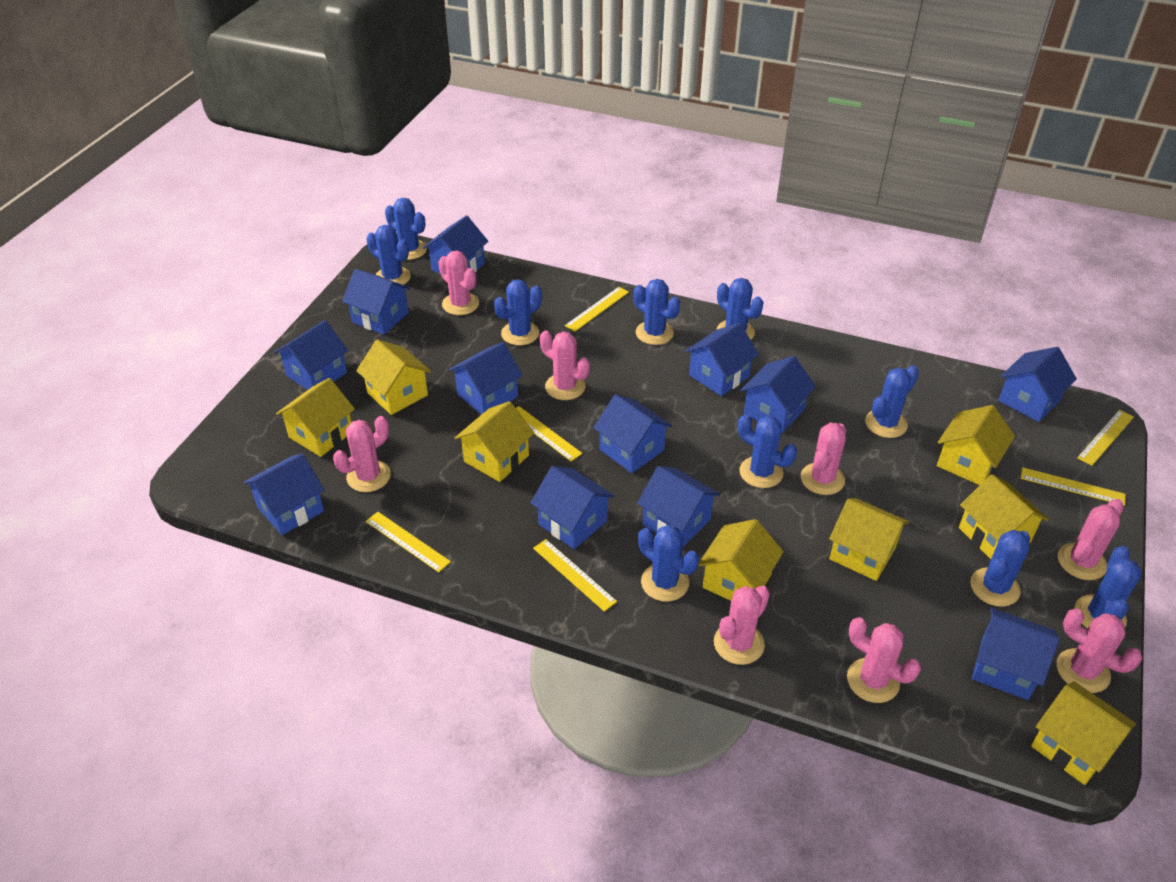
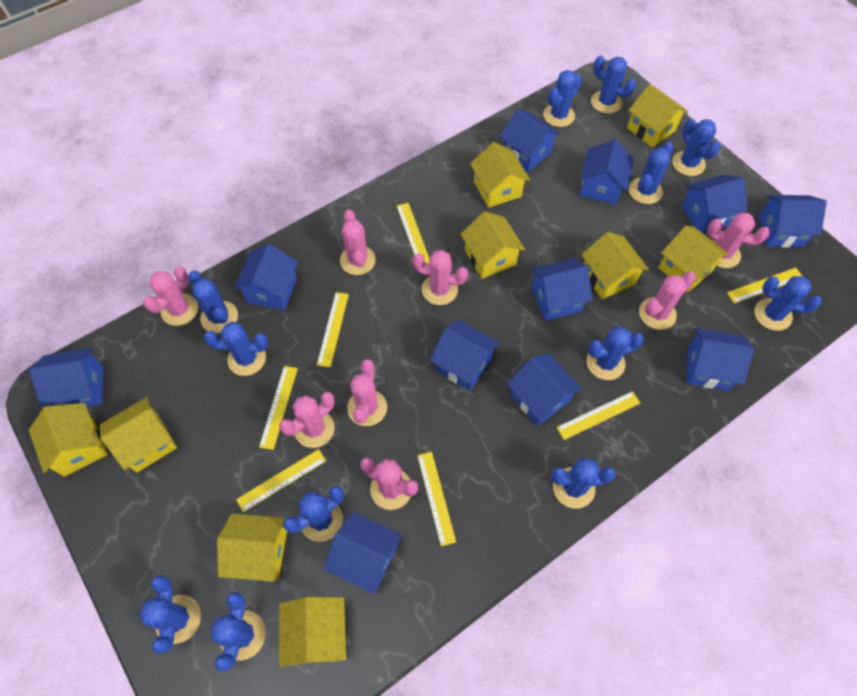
blue cactus: 10 -> 12
blue house: 12 -> 11
yellow house: 8 -> 9
yellow ruler: 6 -> 7

